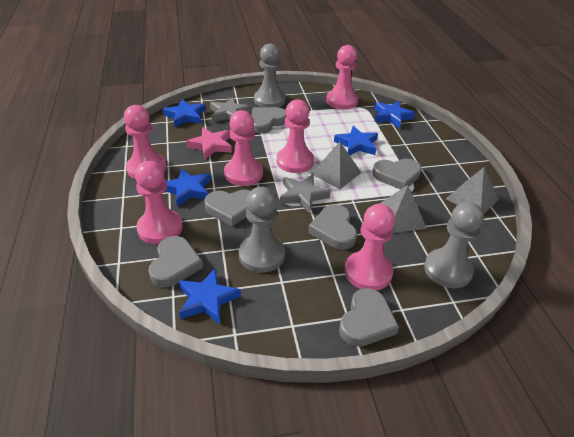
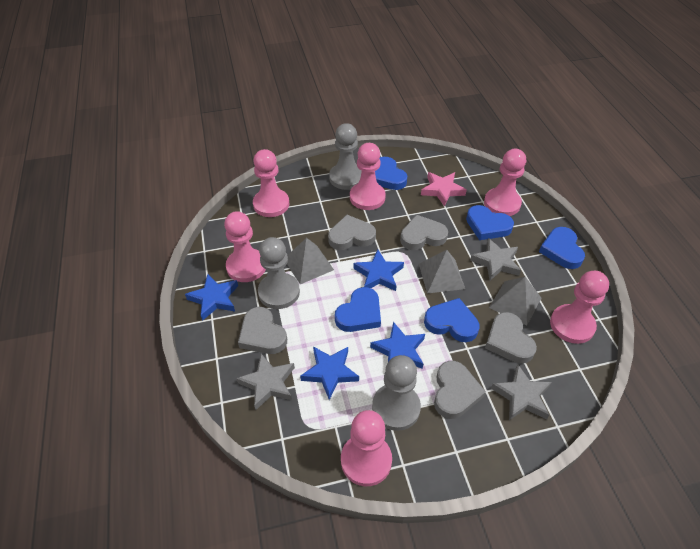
blue heart: 0 -> 5
blue star: 5 -> 4
grey heart: 6 -> 5
grey star: 2 -> 3

